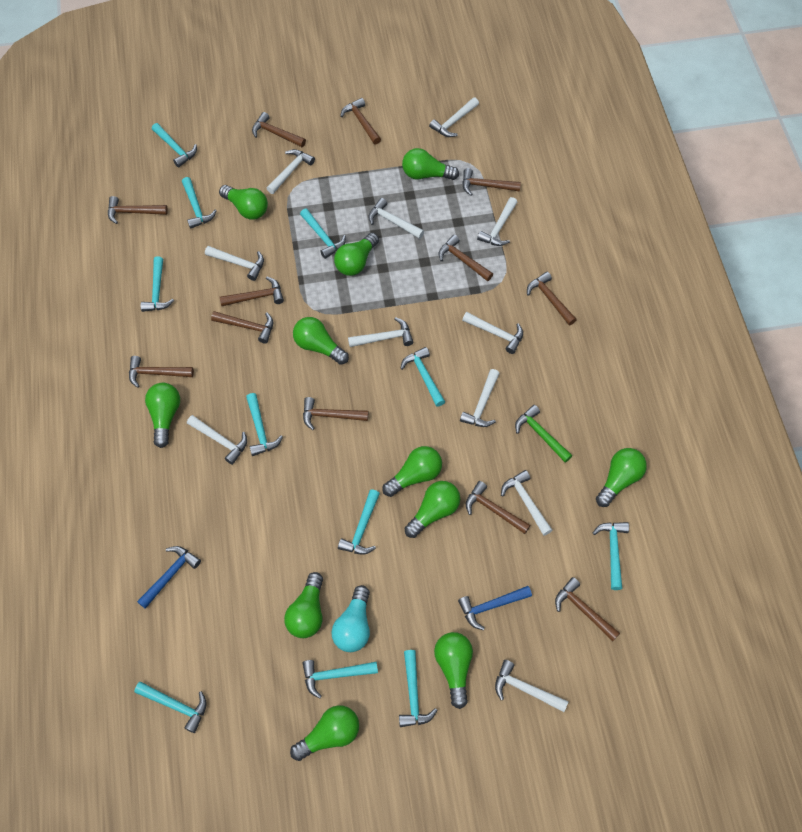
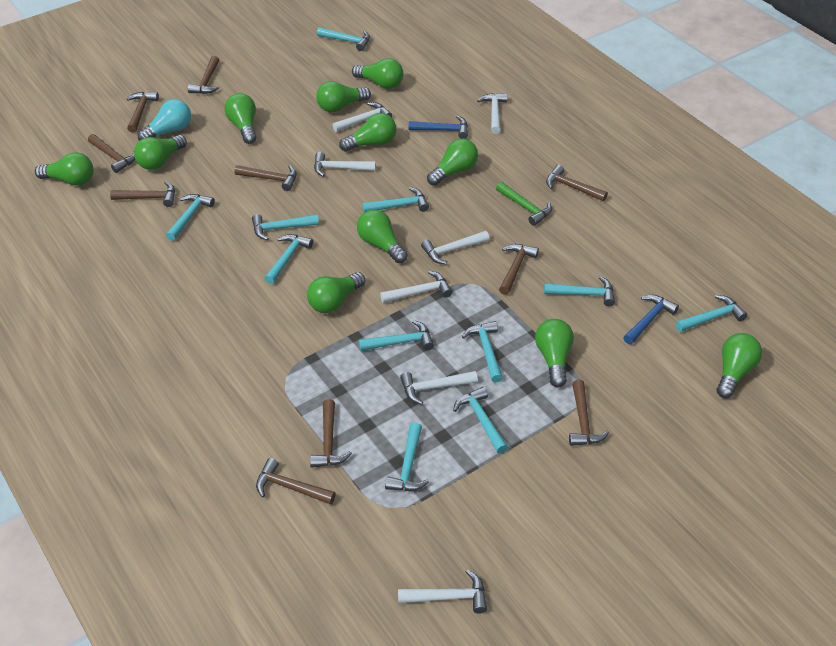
brown hammer: 12 -> 10
white hammer: 11 -> 7

